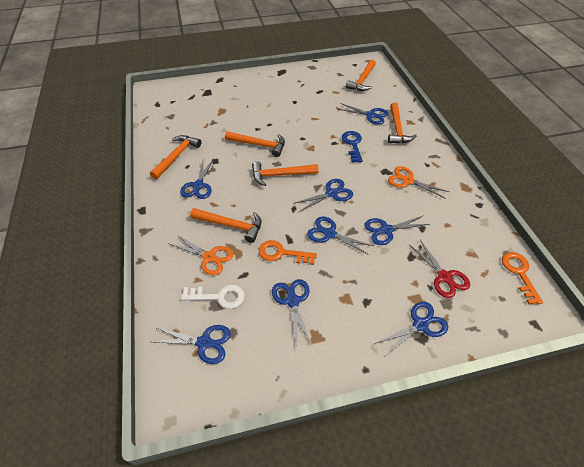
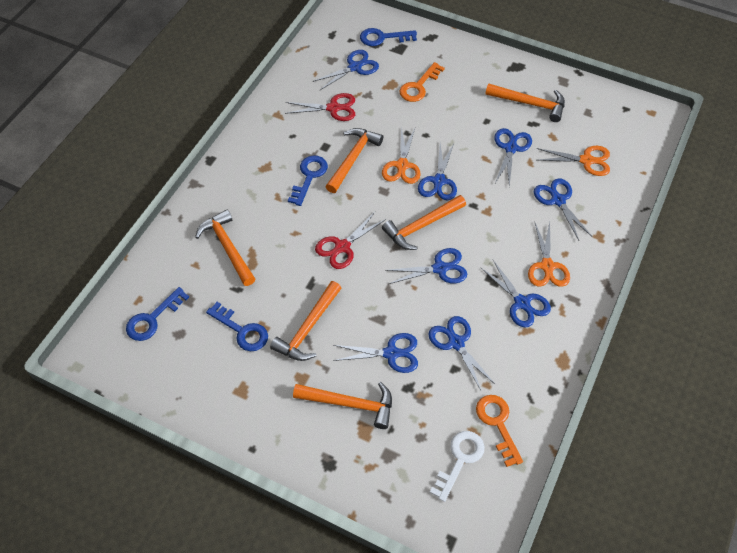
blue key: 1 -> 4
orange scissors: 2 -> 3
red scissors: 1 -> 2

